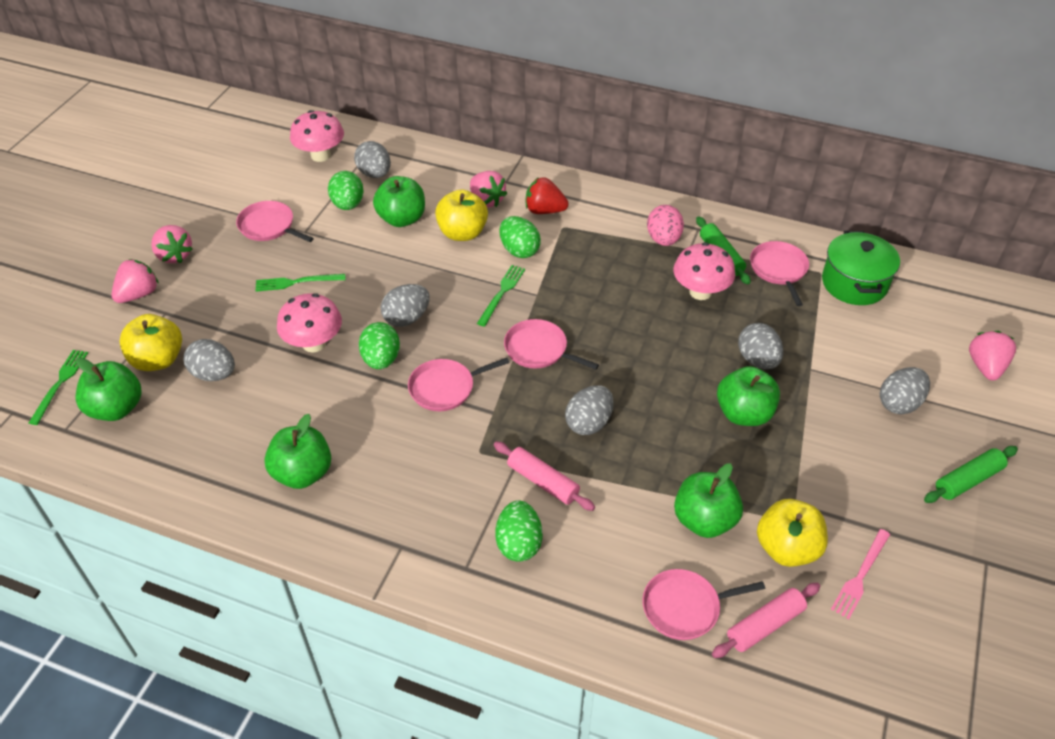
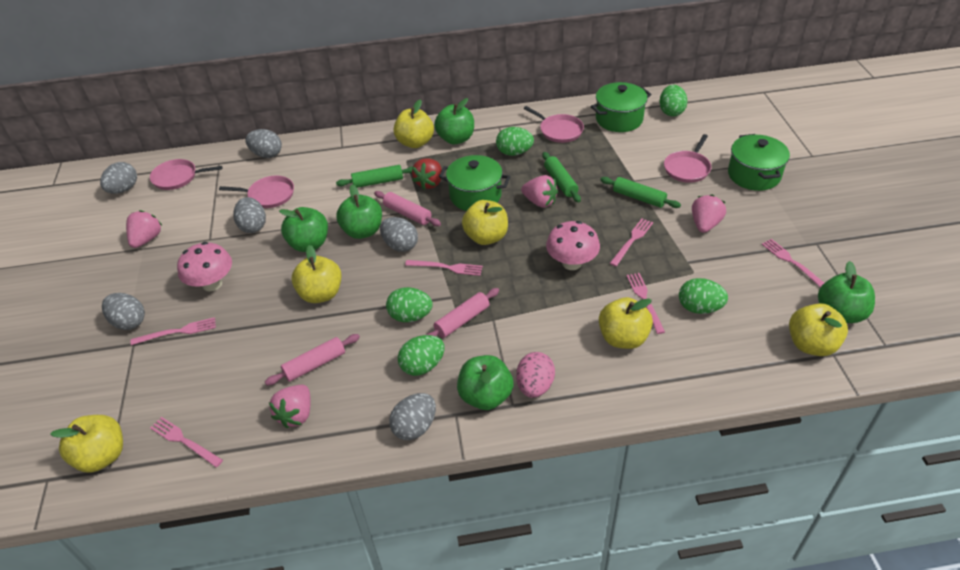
green egg: 4 -> 5
green fork: 3 -> 0
green pot: 1 -> 3
green rolling pin: 2 -> 3
pink fork: 1 -> 6
pink mushroom: 3 -> 2
pink pan: 5 -> 4
pink rolling pin: 2 -> 3
yellow apple: 3 -> 6

